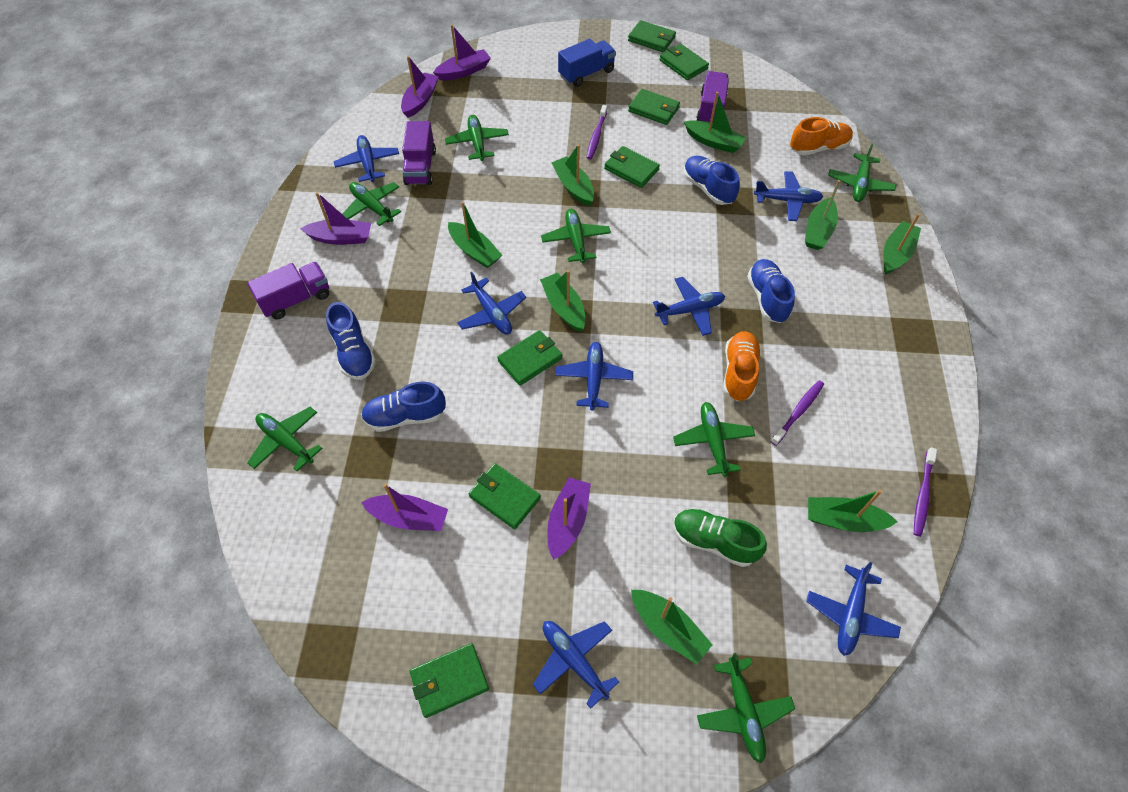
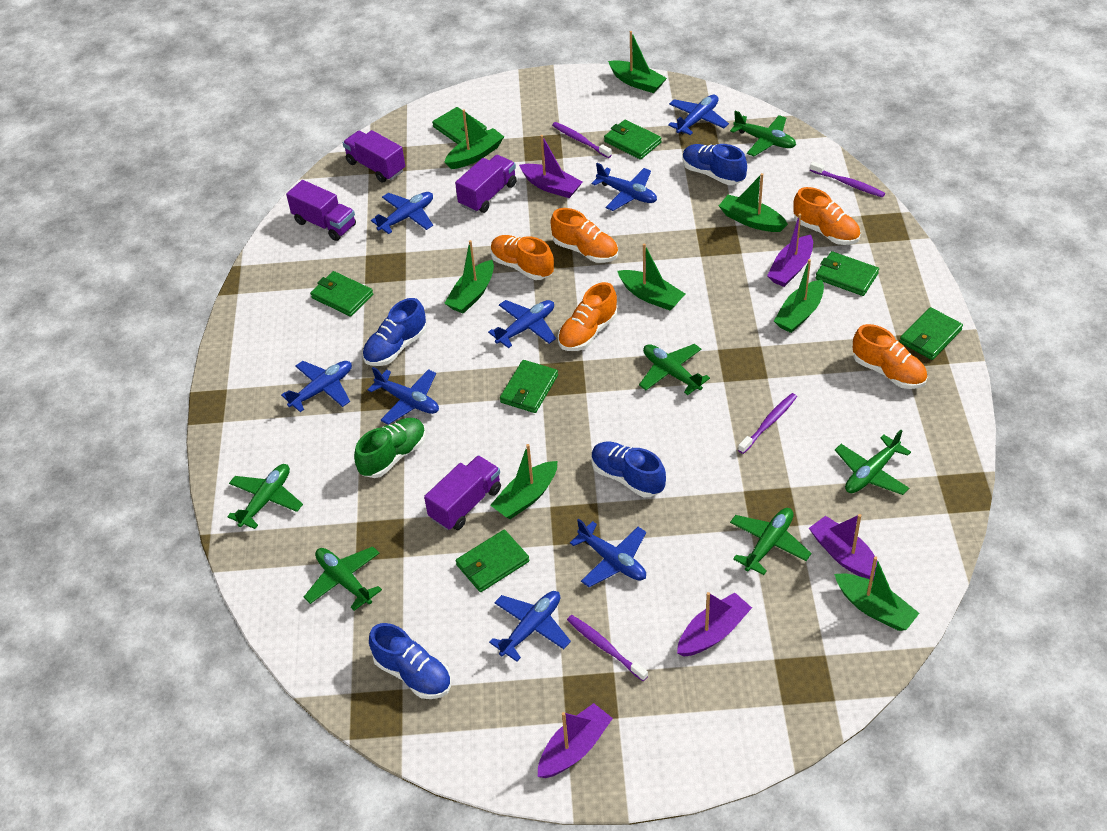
blue plane: 7 -> 8
blue truck: 1 -> 0
green plane: 7 -> 6
orange shoe: 2 -> 5
purple toothbrush: 3 -> 4
purple truck: 3 -> 4

